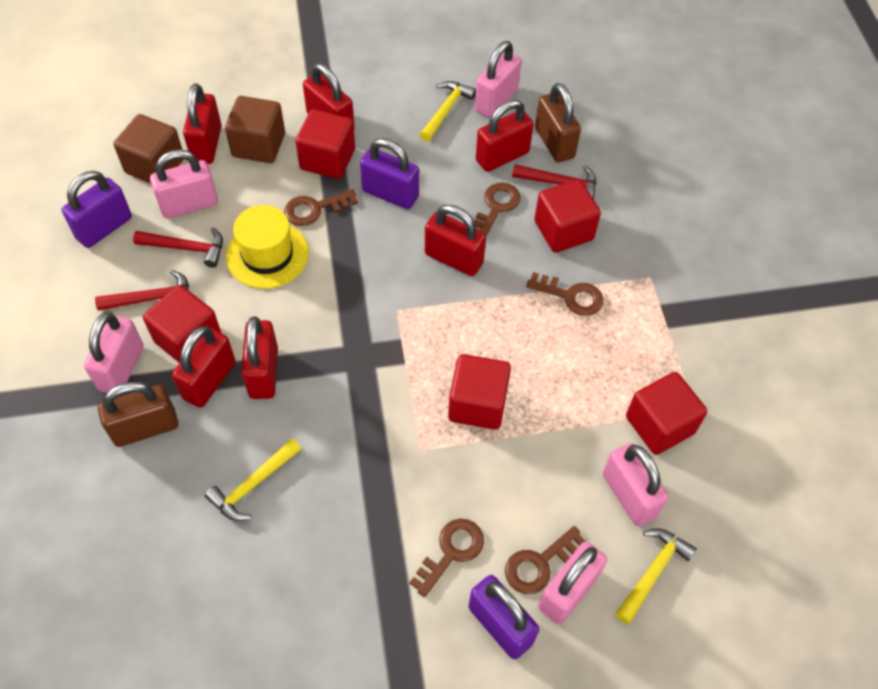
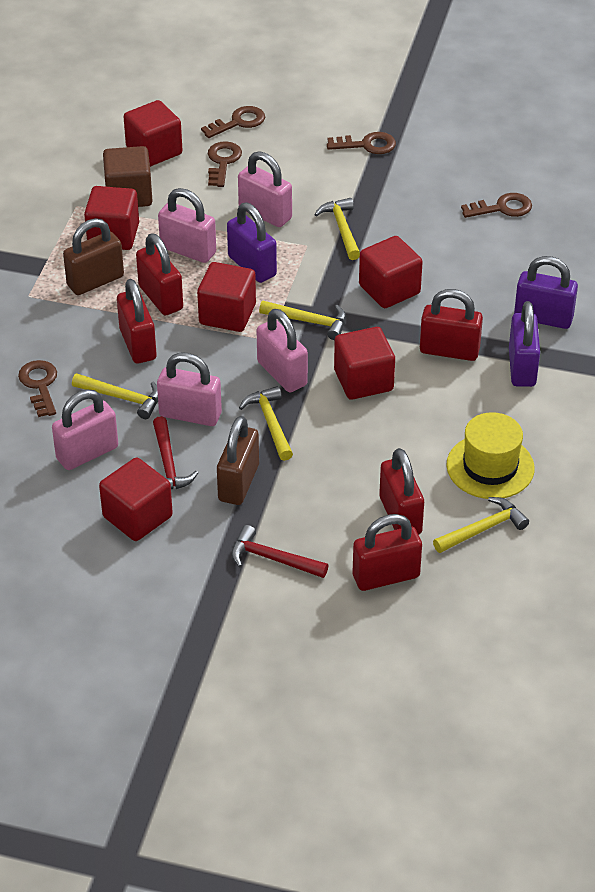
brown cube: 2 -> 1
red cube: 5 -> 6
red hammer: 3 -> 2
red padlock: 6 -> 5
yellow hammer: 3 -> 5

